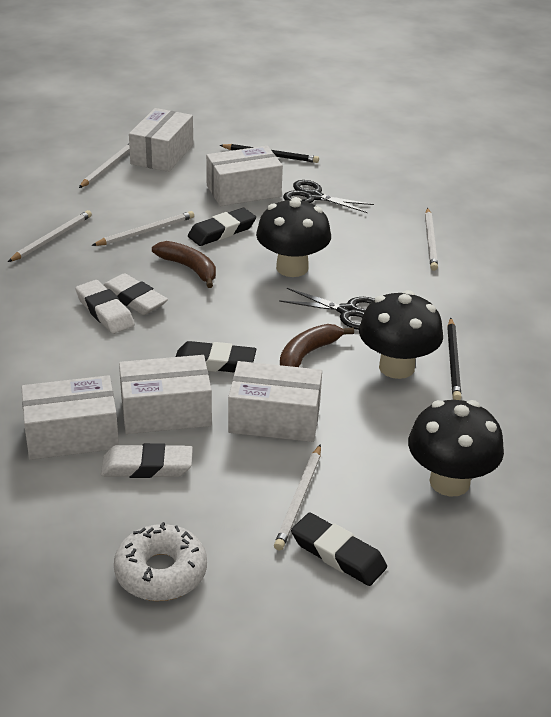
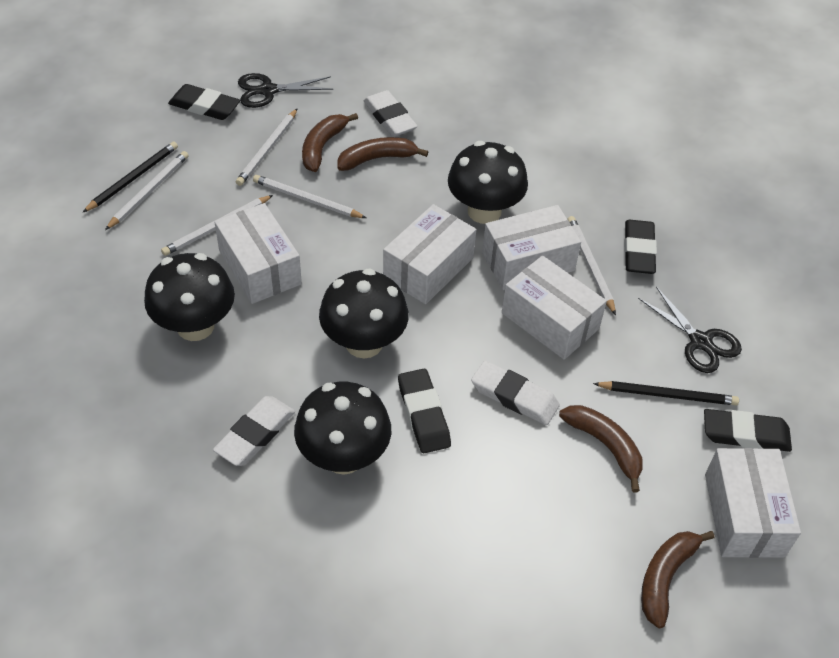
black eraser: 3 -> 4
black mushroom: 3 -> 4
brown banana: 2 -> 4
white donut: 1 -> 0

